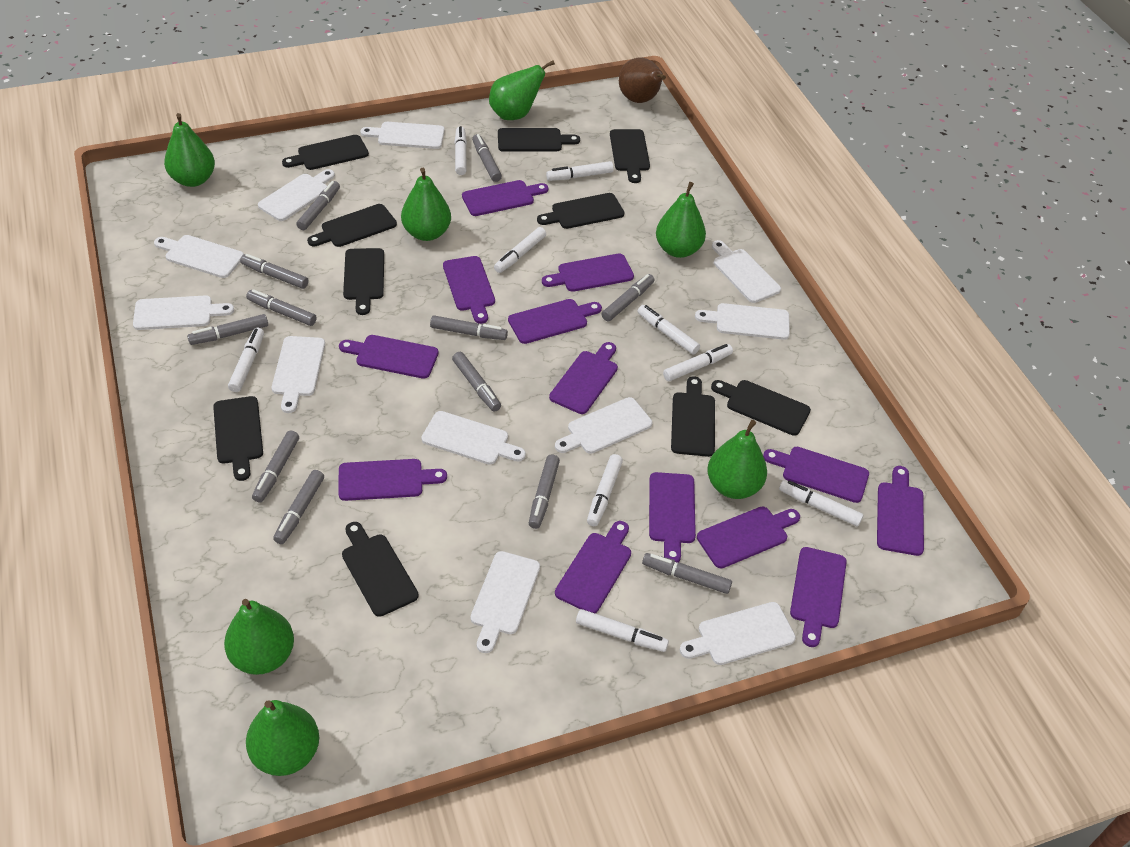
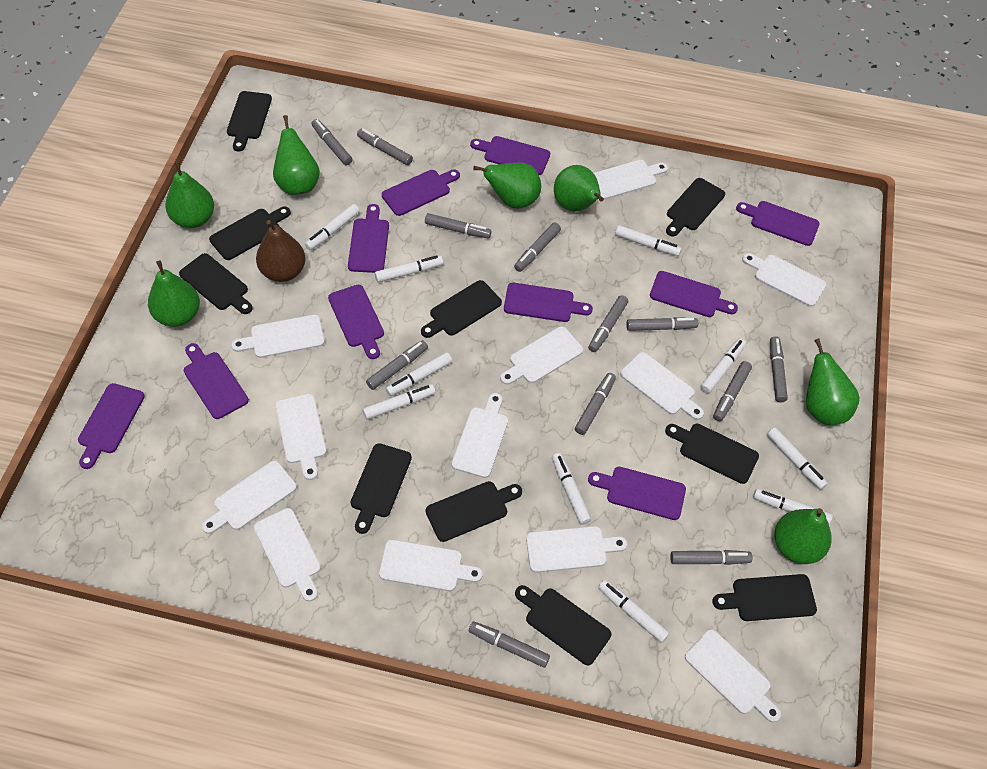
purple cutting board: 13 -> 10
white cutting board: 11 -> 12
white marker: 9 -> 10

